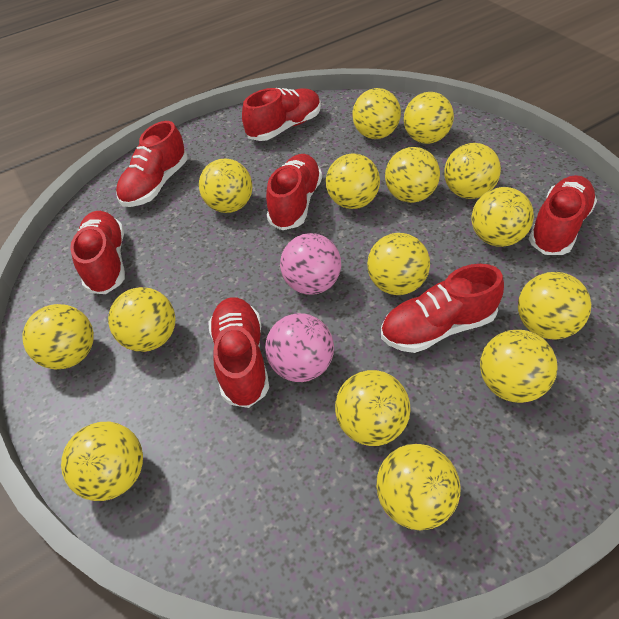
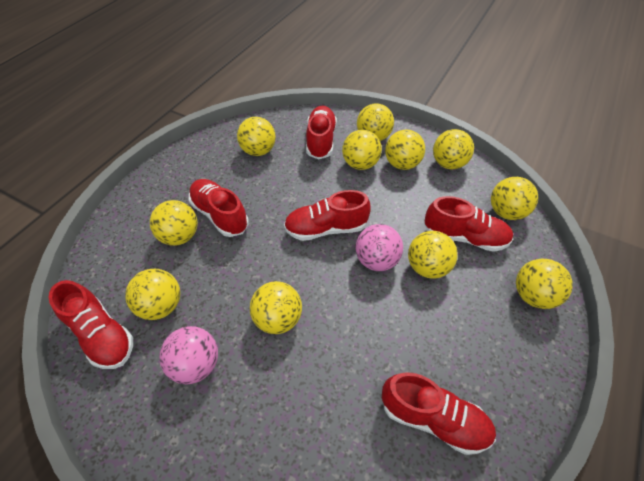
red shoe: 7 -> 6
yellow ball: 15 -> 11

